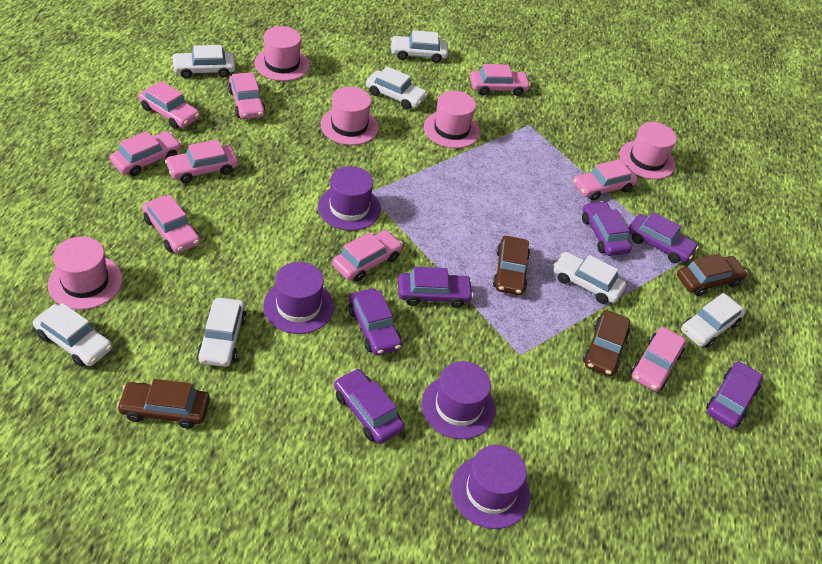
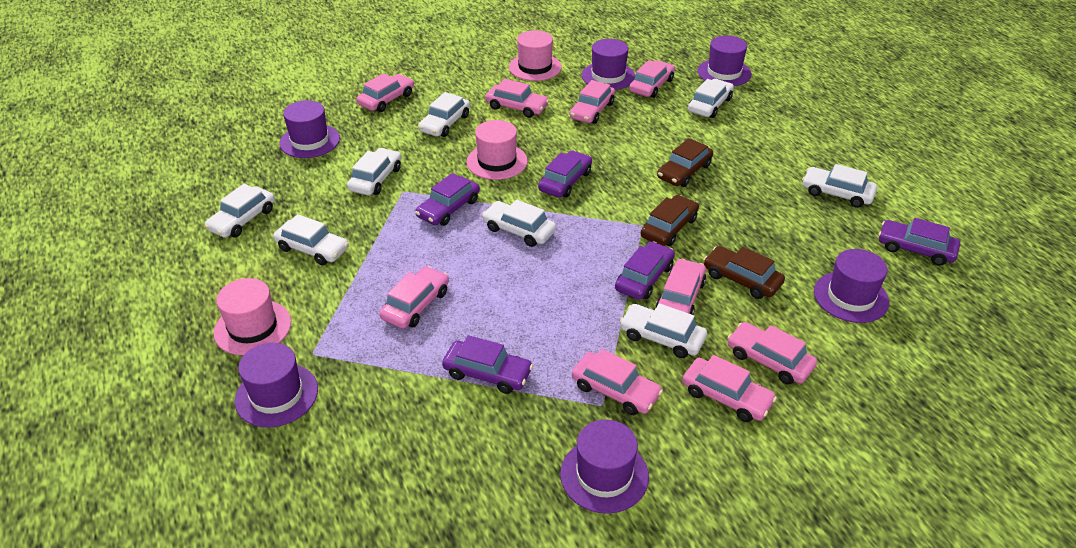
brown car: 4 -> 3
pink hat: 5 -> 3
purple car: 6 -> 5
purple hat: 4 -> 6
white car: 7 -> 8

